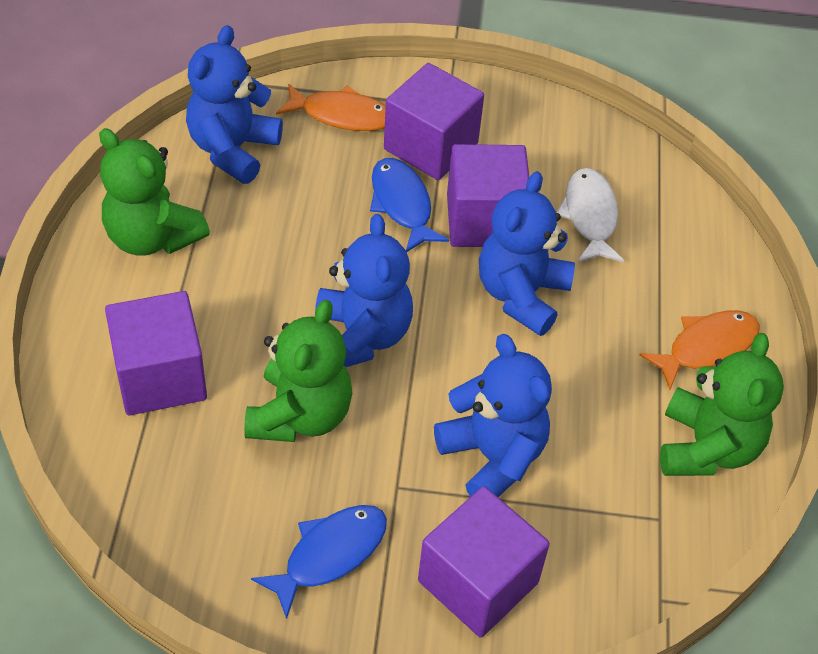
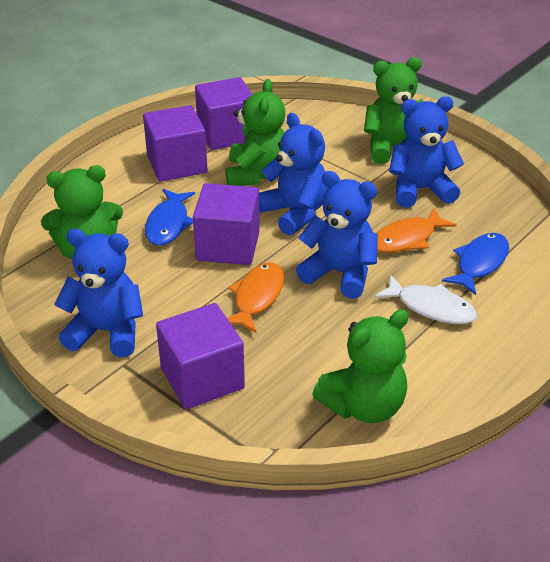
green teddy bear: 3 -> 4

